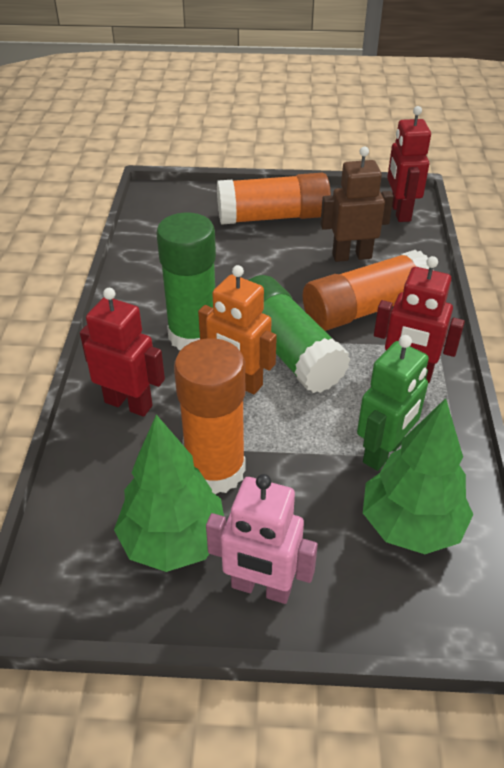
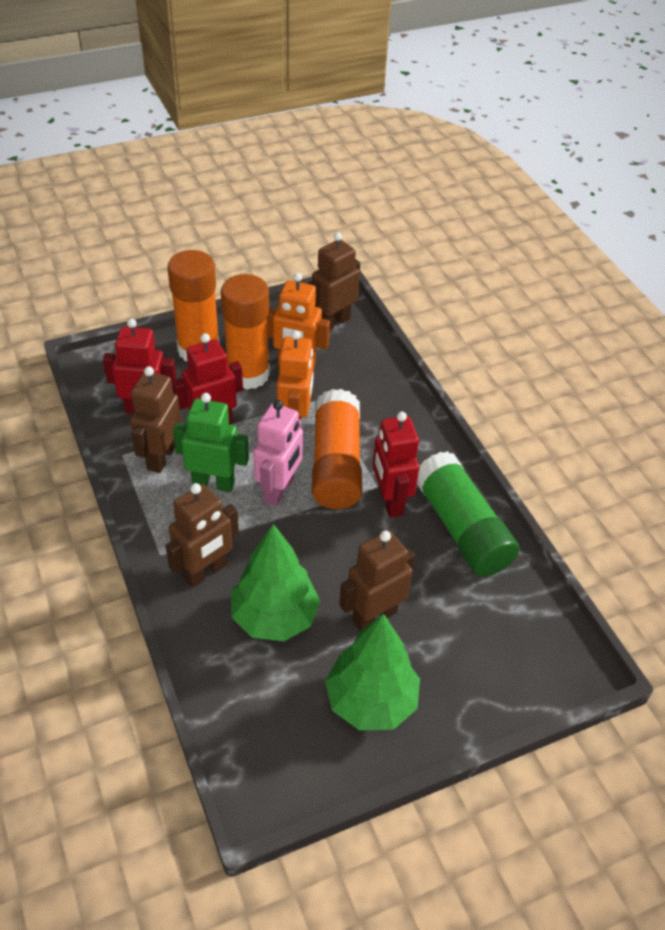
brown robot: 1 -> 4
green glue stick: 2 -> 1
orange robot: 1 -> 2

